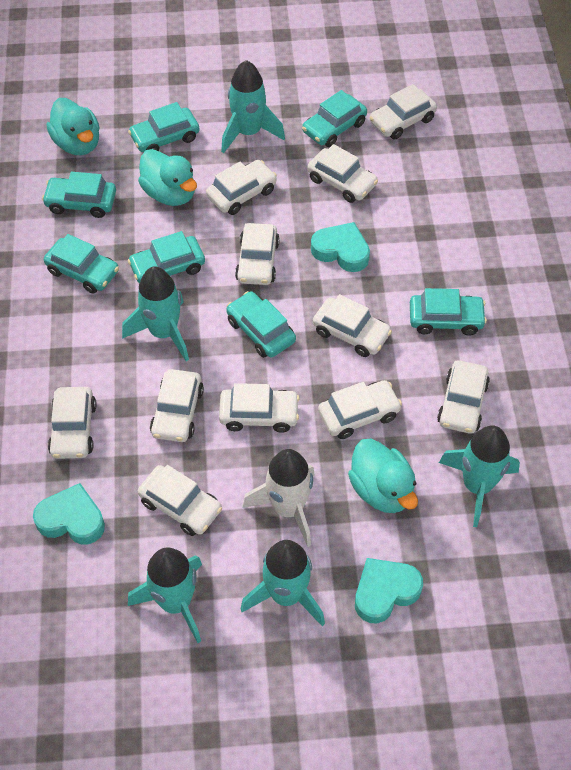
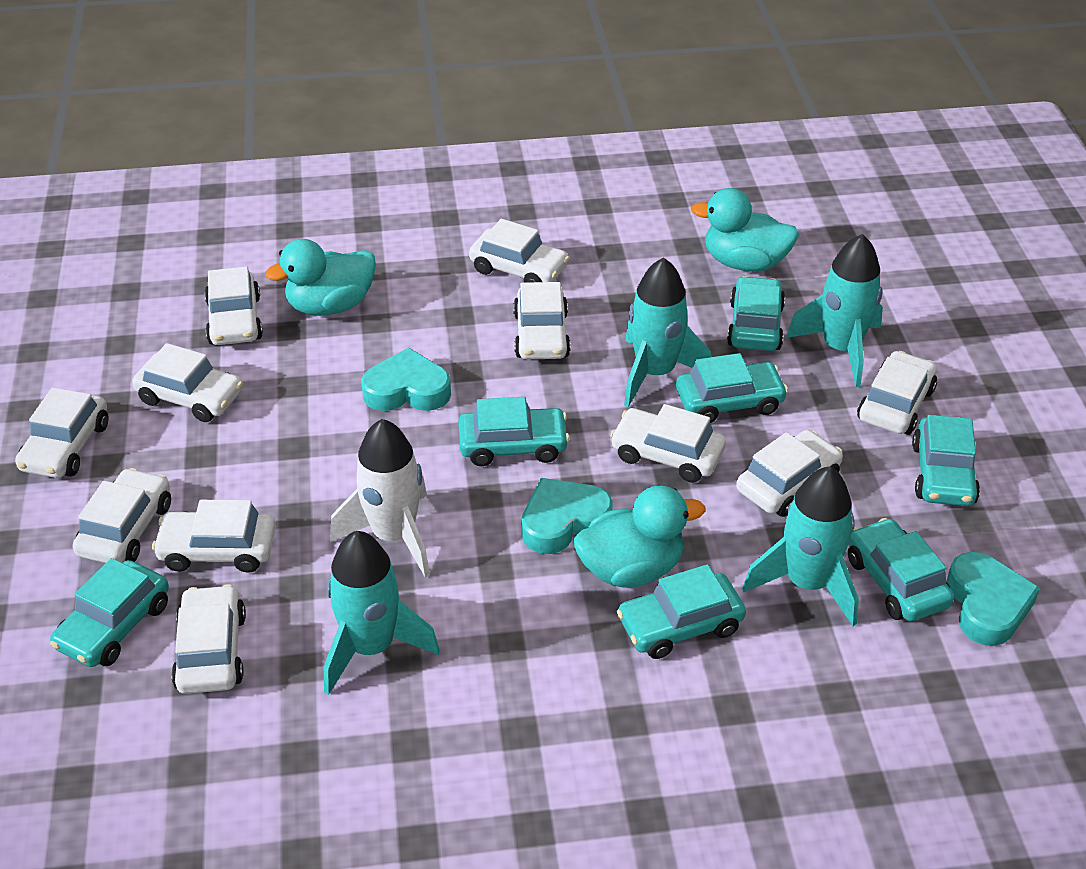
turquoise rocket: 5 -> 4

